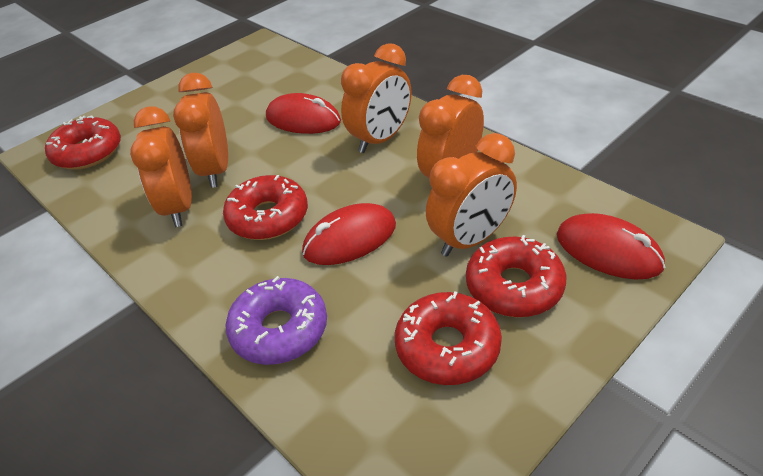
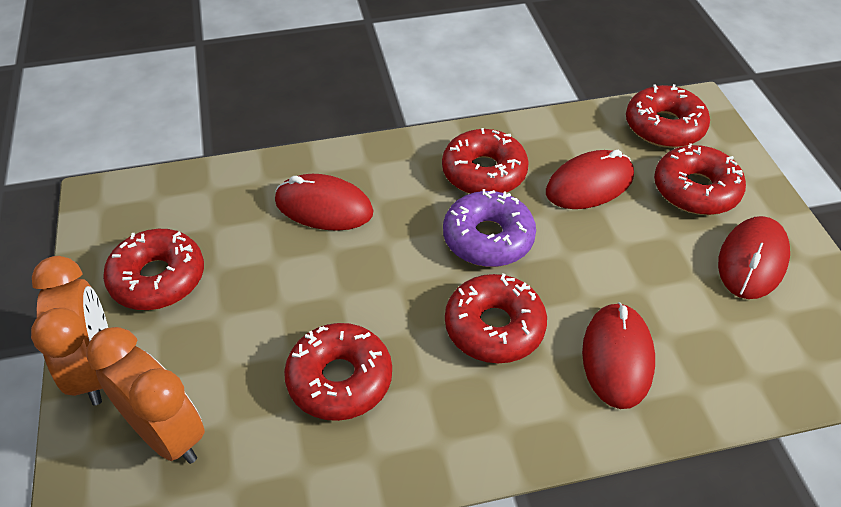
orange clock: 5 -> 2
red donut: 4 -> 6
red mouse: 3 -> 4

